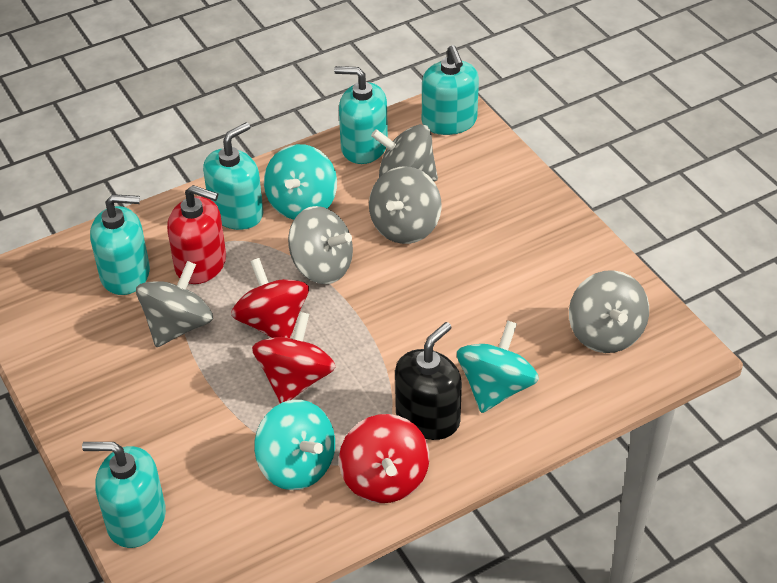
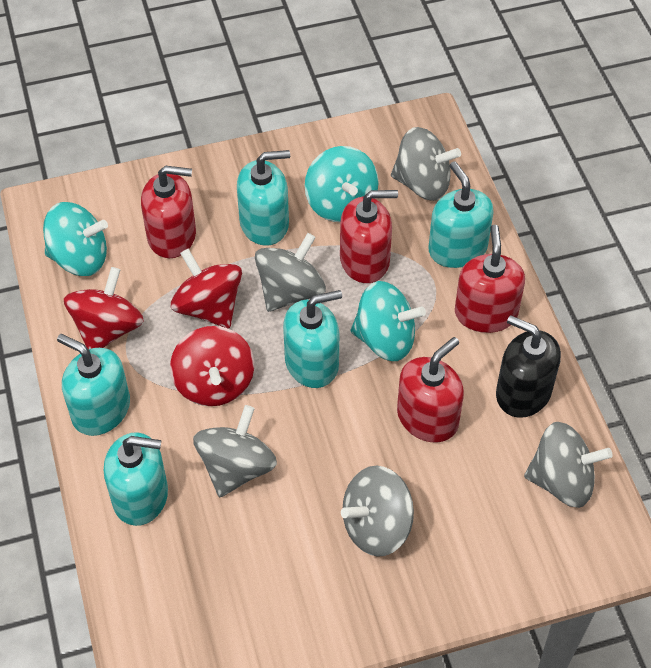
red soap dispenser: 1 -> 4

